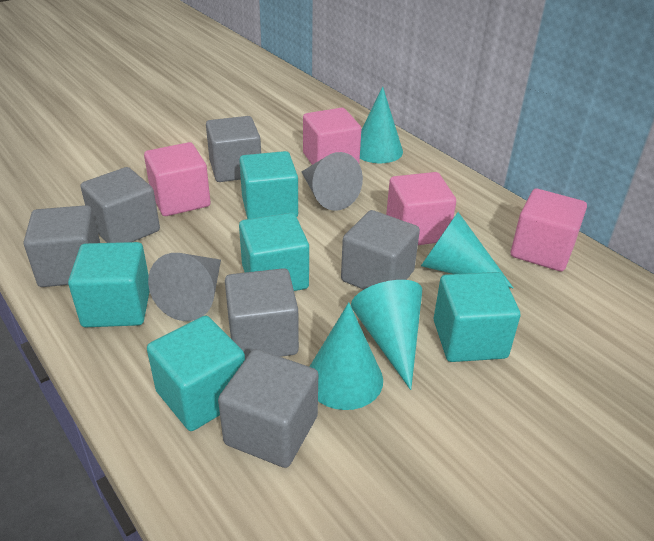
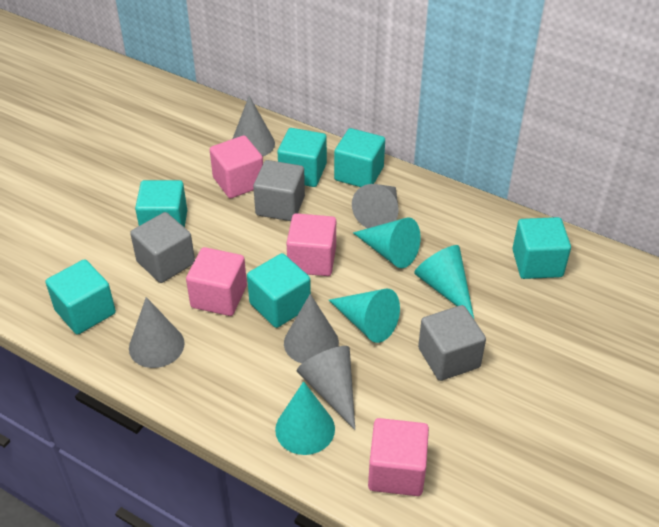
grey cone: 2 -> 5
grey cube: 6 -> 3
turquoise cube: 5 -> 6

